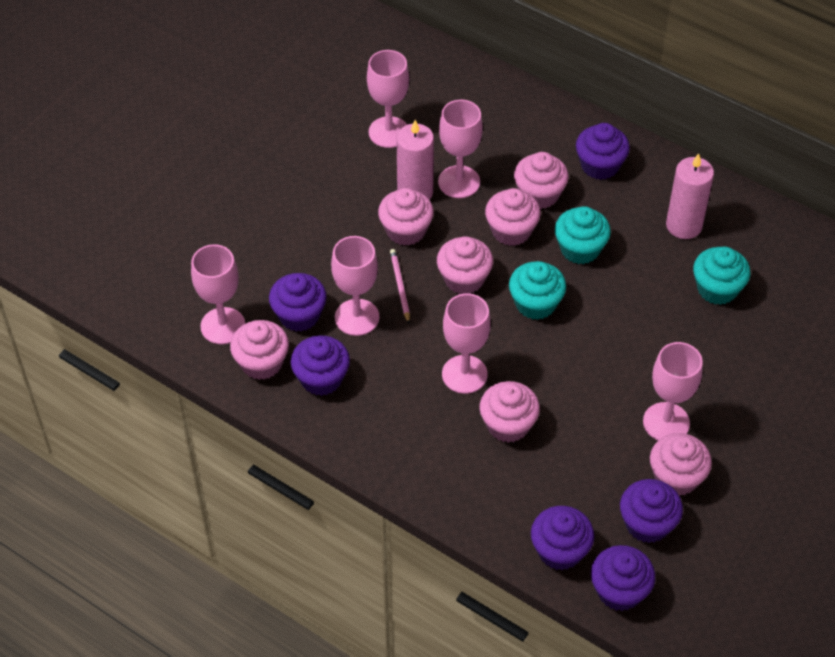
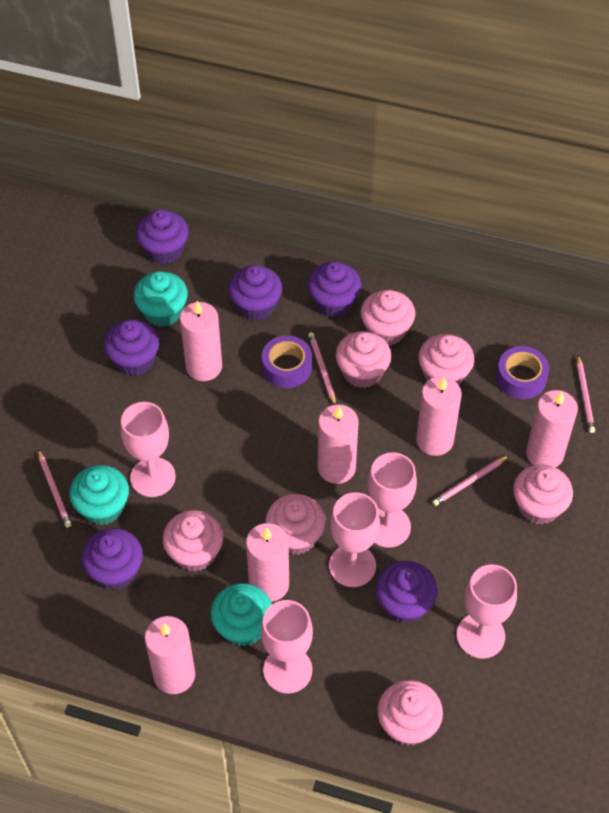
pink candle: 2 -> 6
pink goblet: 6 -> 5
pink pencil: 1 -> 4
purple tape: 0 -> 2

